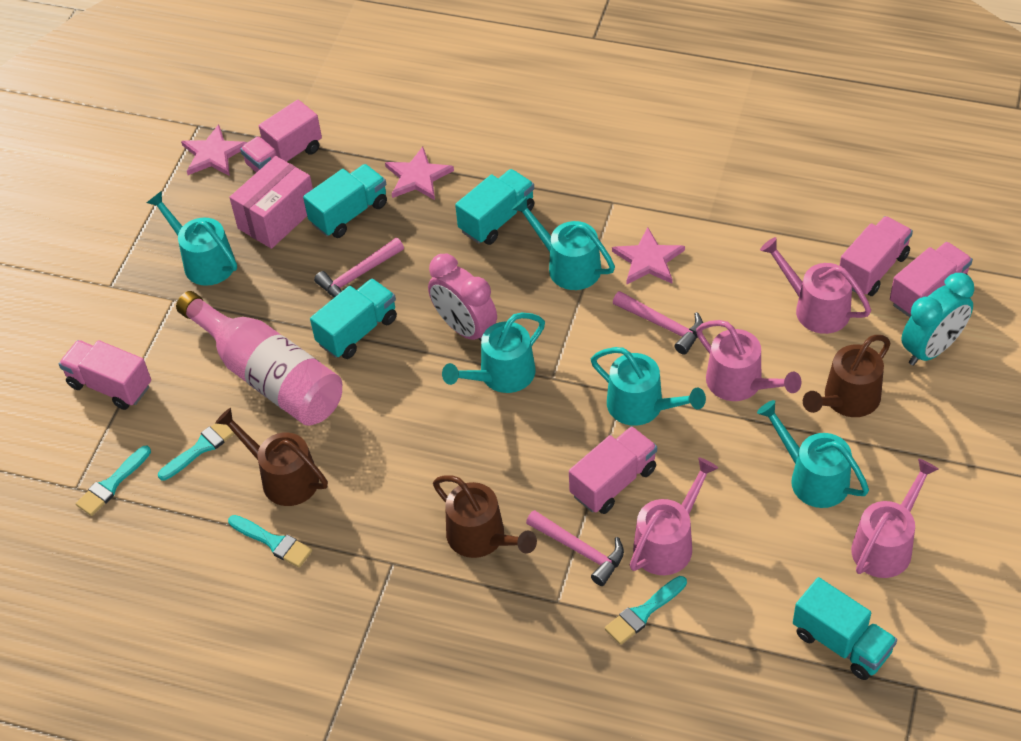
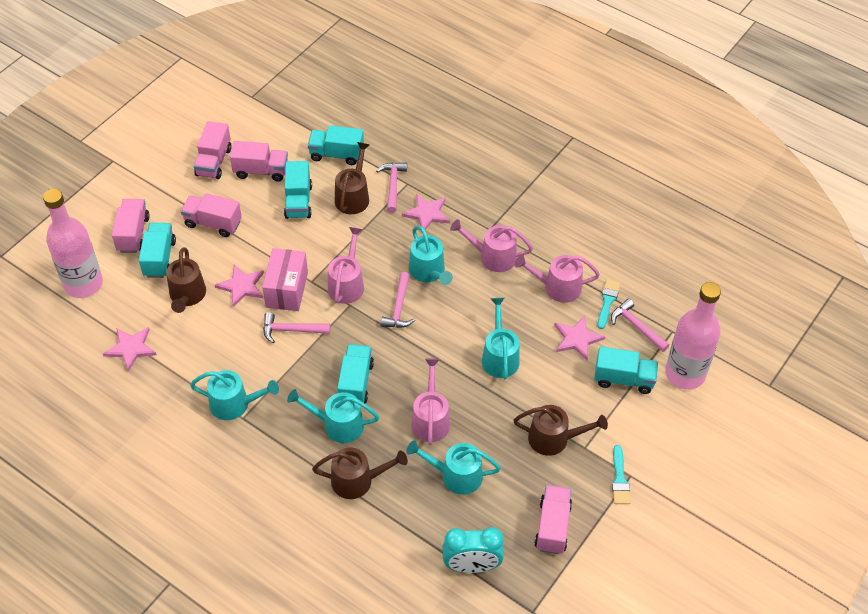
brown watering can: 3 -> 4
pink bottle: 1 -> 2
pink clock: 1 -> 0
pink hammer: 3 -> 4
pink star: 3 -> 4
turquoise brush: 4 -> 2
turquoise truck: 4 -> 5

